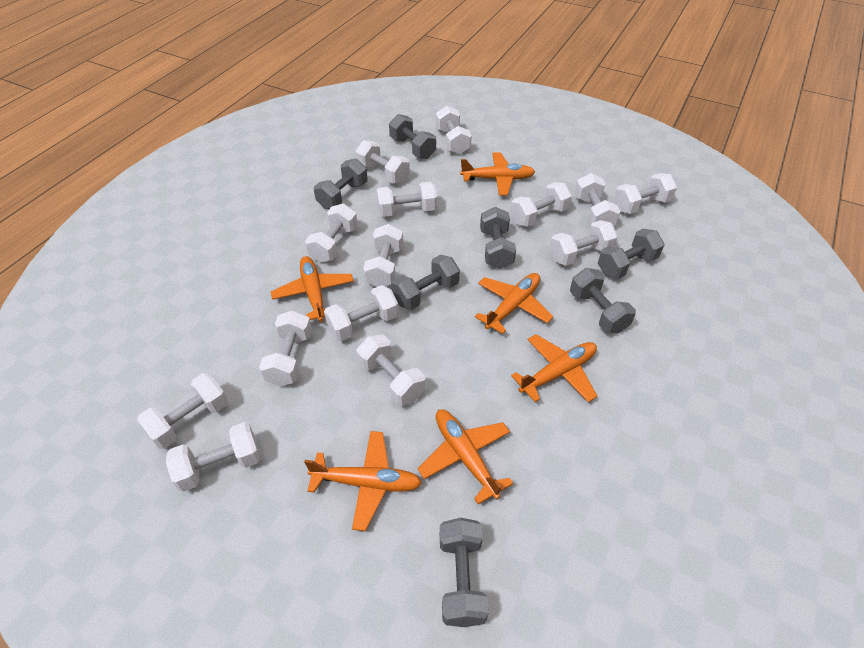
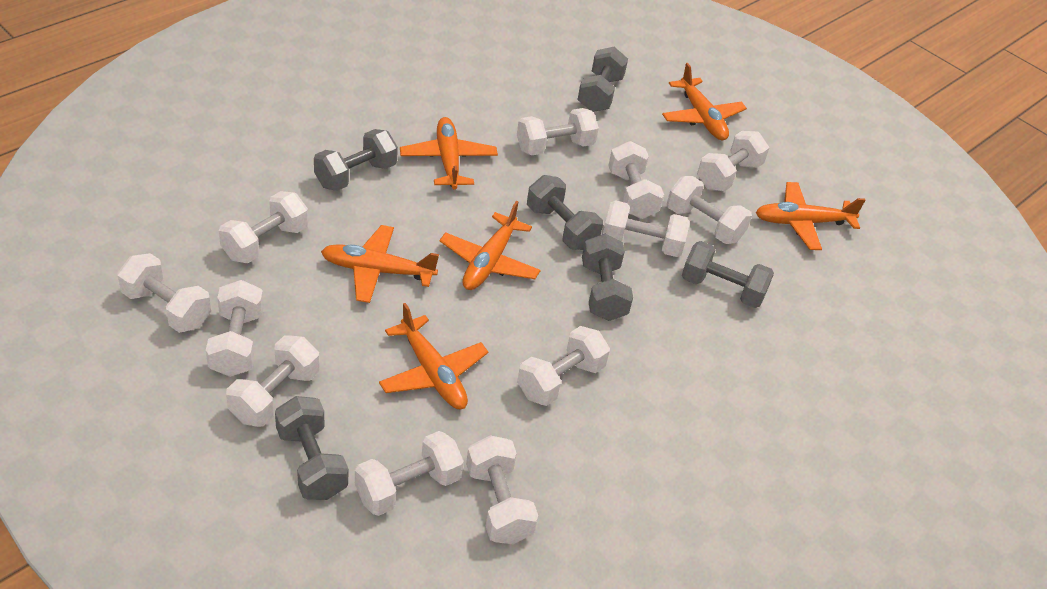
grey dumbbell: 7 -> 6
white dumbbell: 14 -> 12

